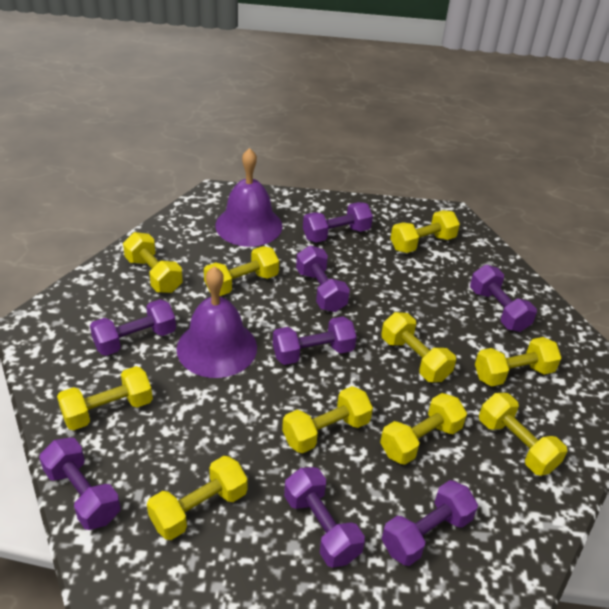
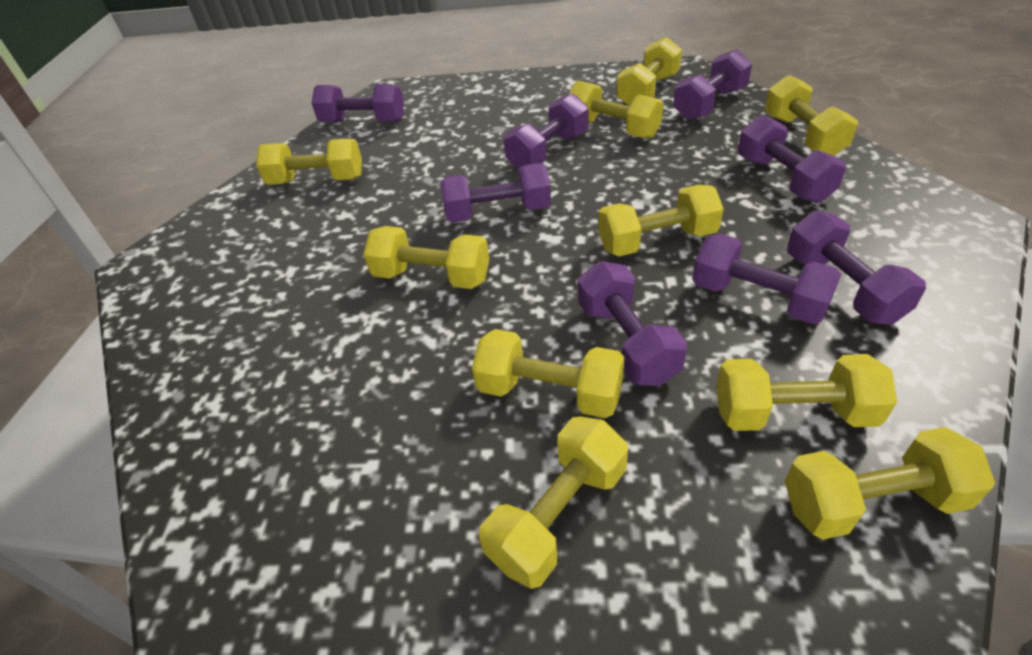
purple bell: 2 -> 0

